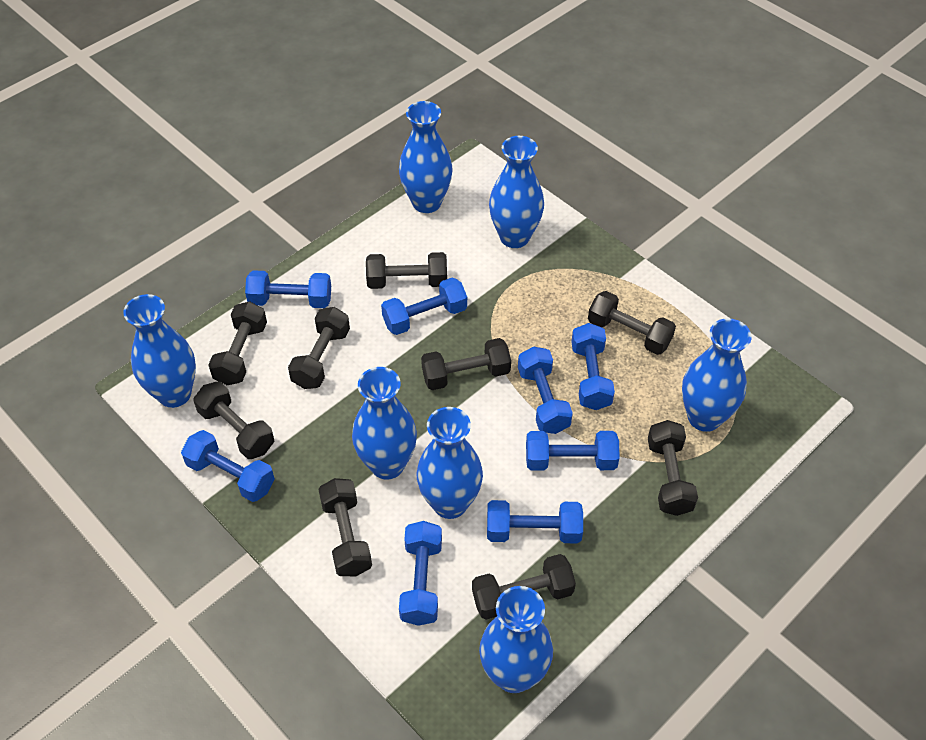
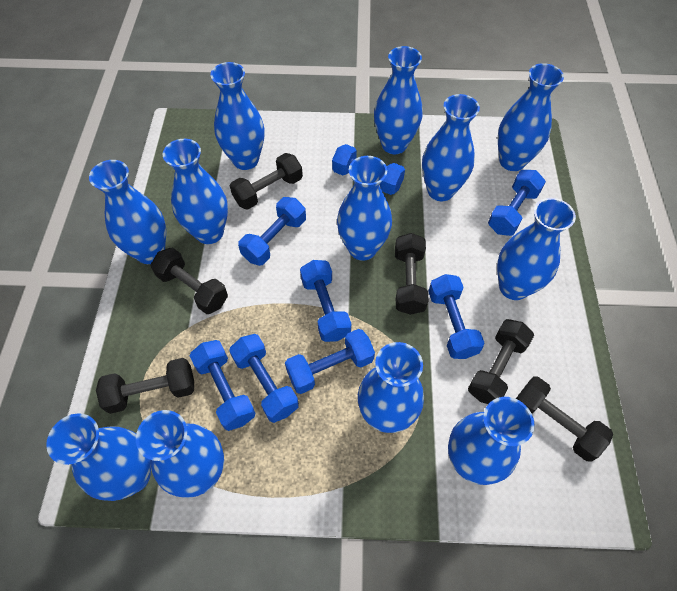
black dumbbell: 9 -> 6
blue vase: 7 -> 12

